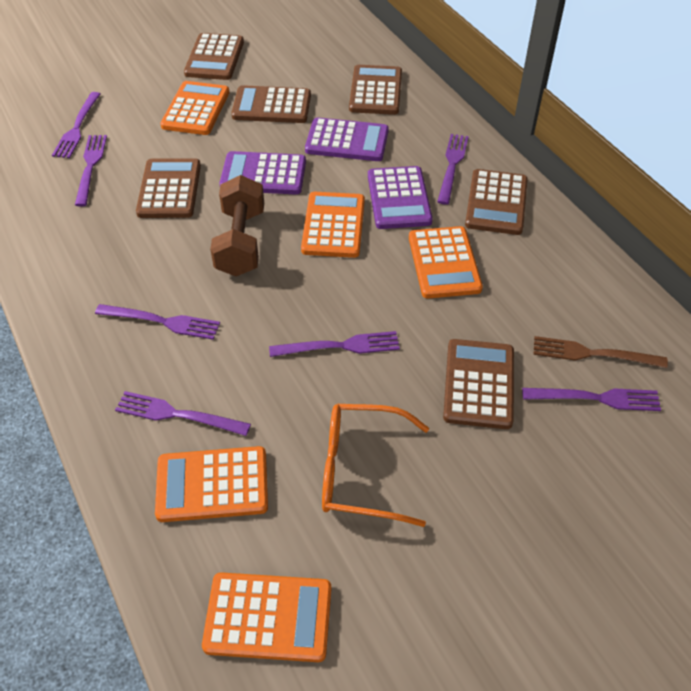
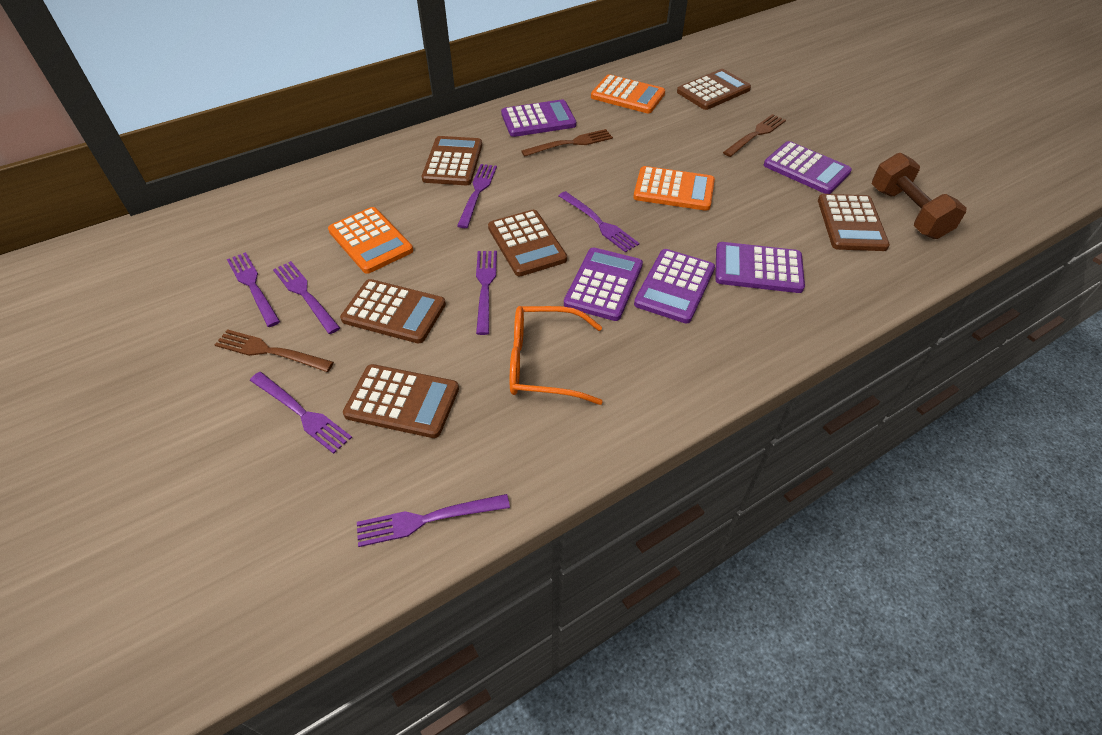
brown fork: 1 -> 3
orange calculator: 5 -> 3
purple calculator: 3 -> 5

